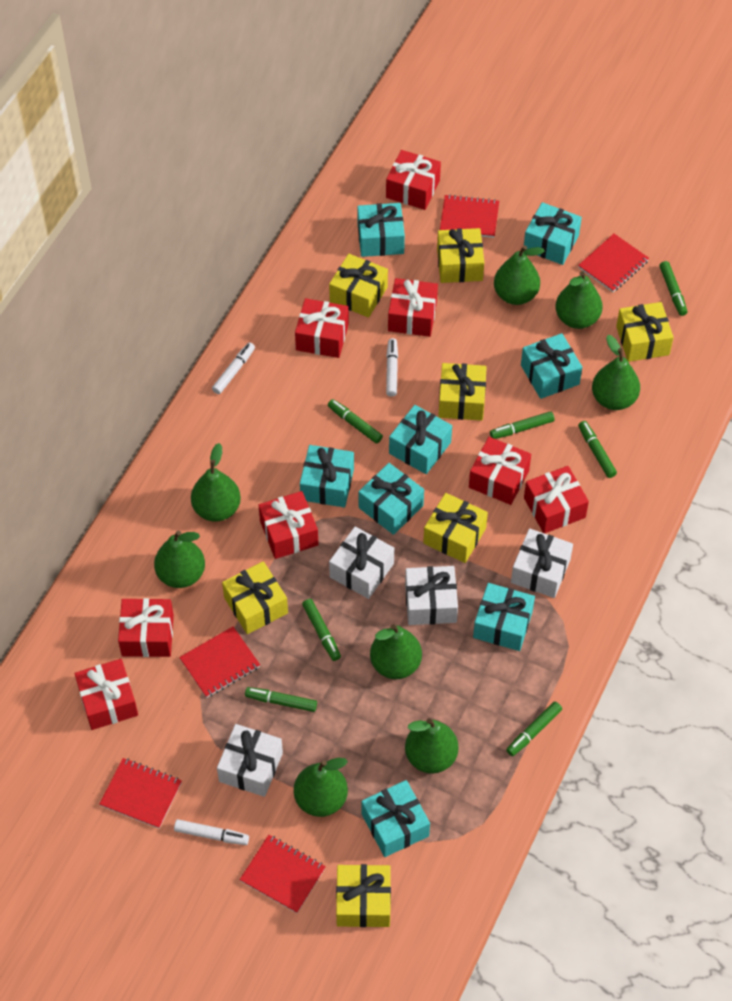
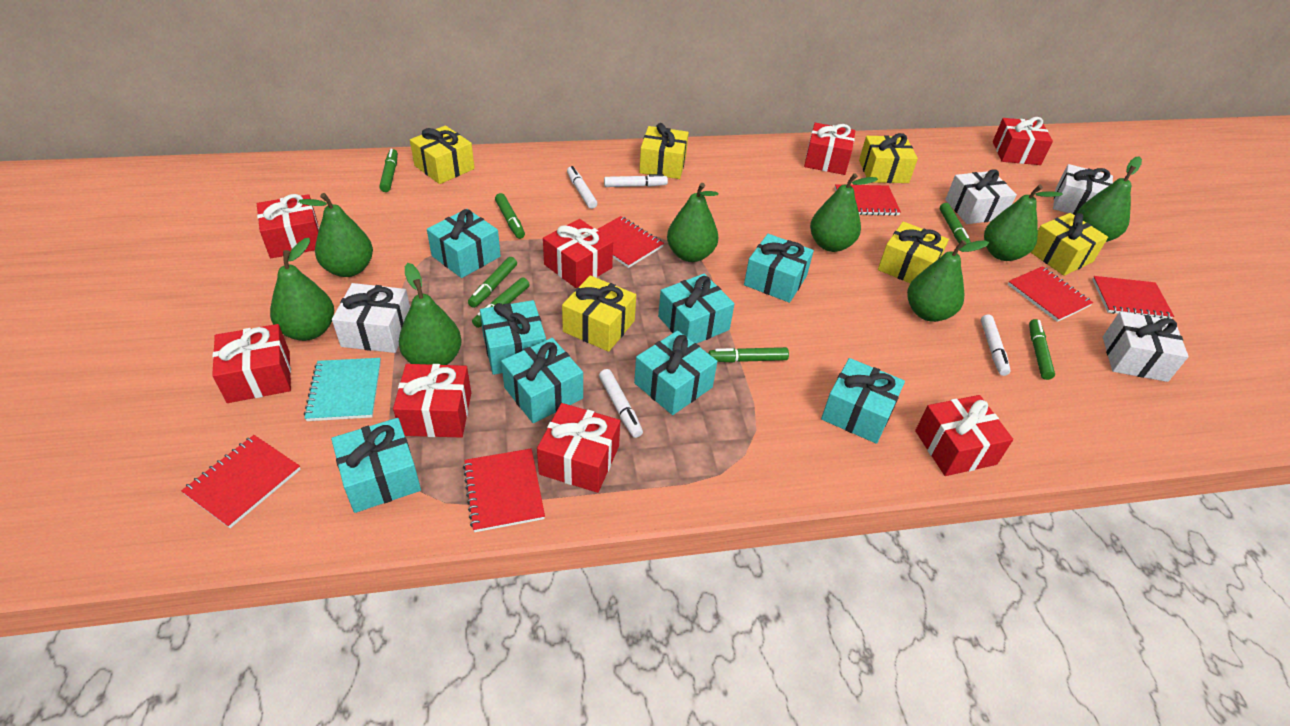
red notebook: 5 -> 6
turquoise notebook: 0 -> 1
white marker: 3 -> 4
yellow gift: 7 -> 6

